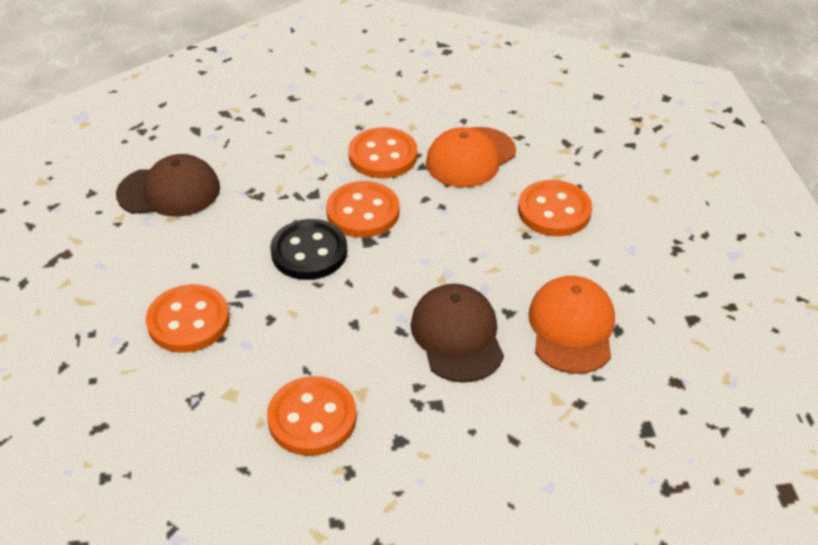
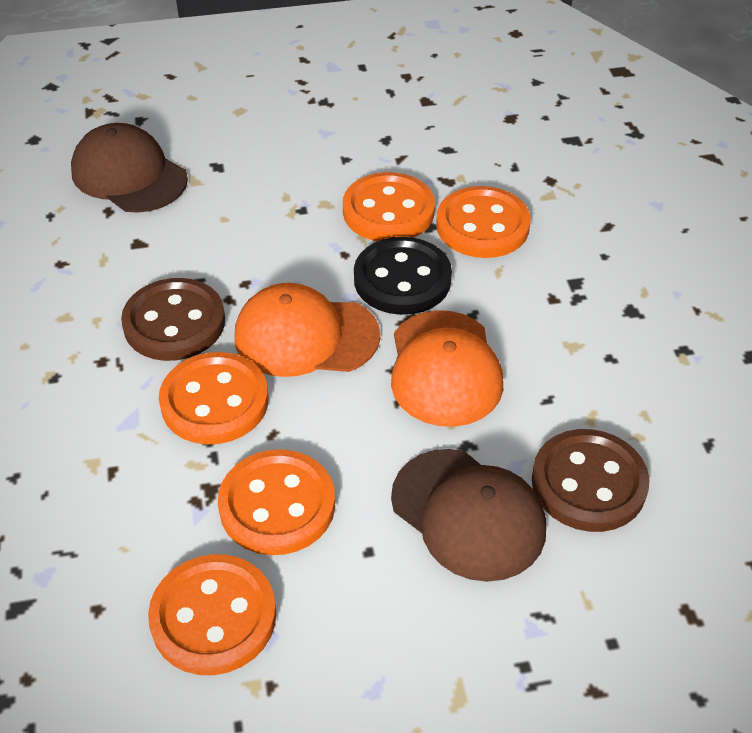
brown button: 0 -> 2

